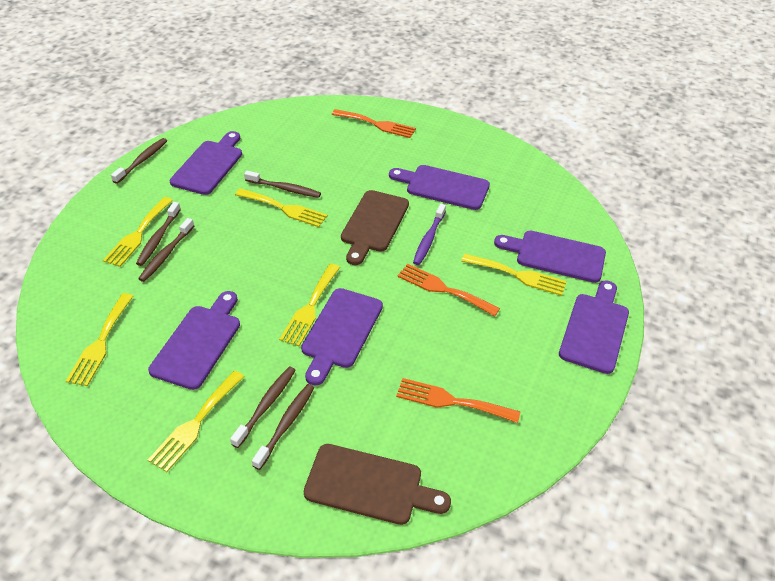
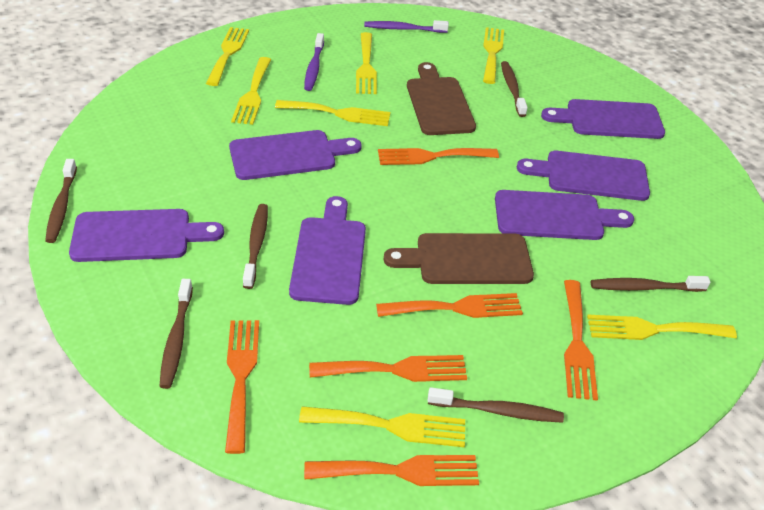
orange fork: 3 -> 6
purple toothbrush: 1 -> 2
yellow fork: 6 -> 7

